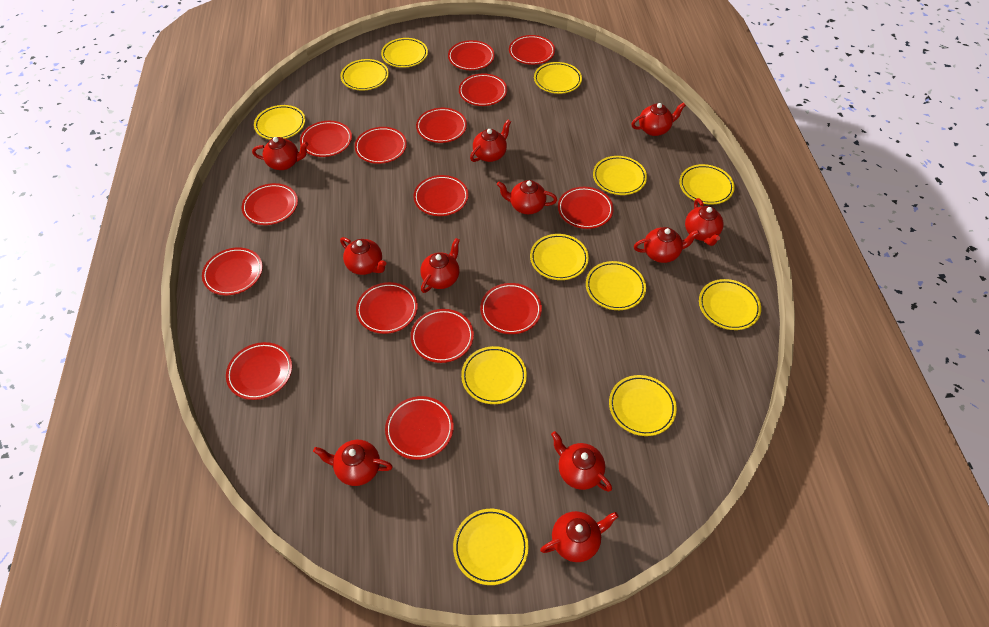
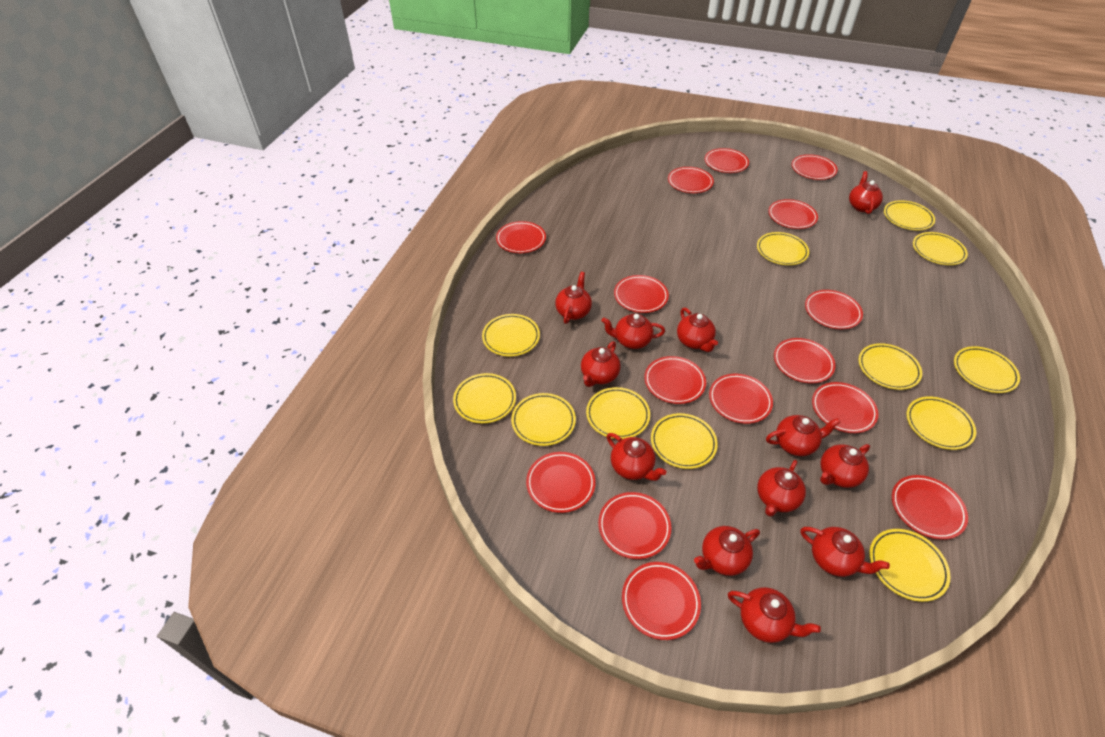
red teapot: 11 -> 12

